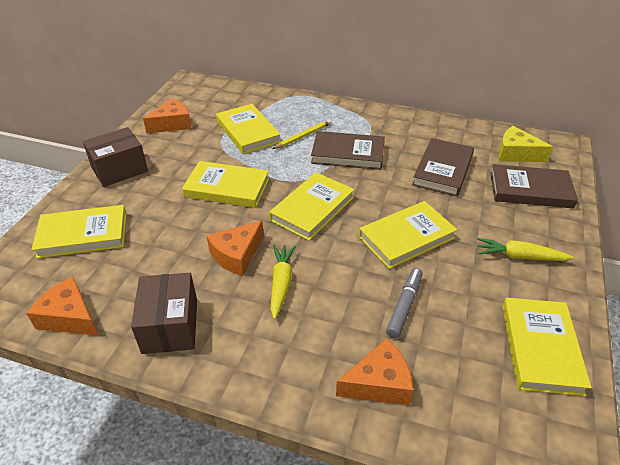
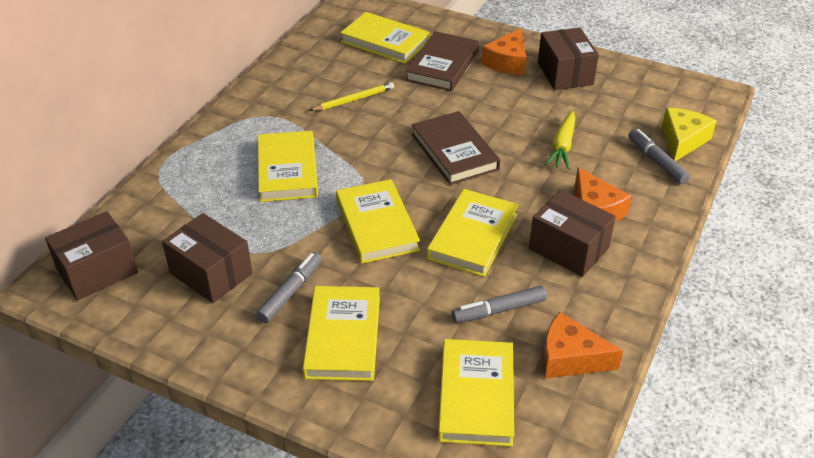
brown book: 3 -> 2
brown box: 2 -> 4
grey marker: 1 -> 3
orange cheese: 4 -> 3
yellow carrot: 2 -> 1

